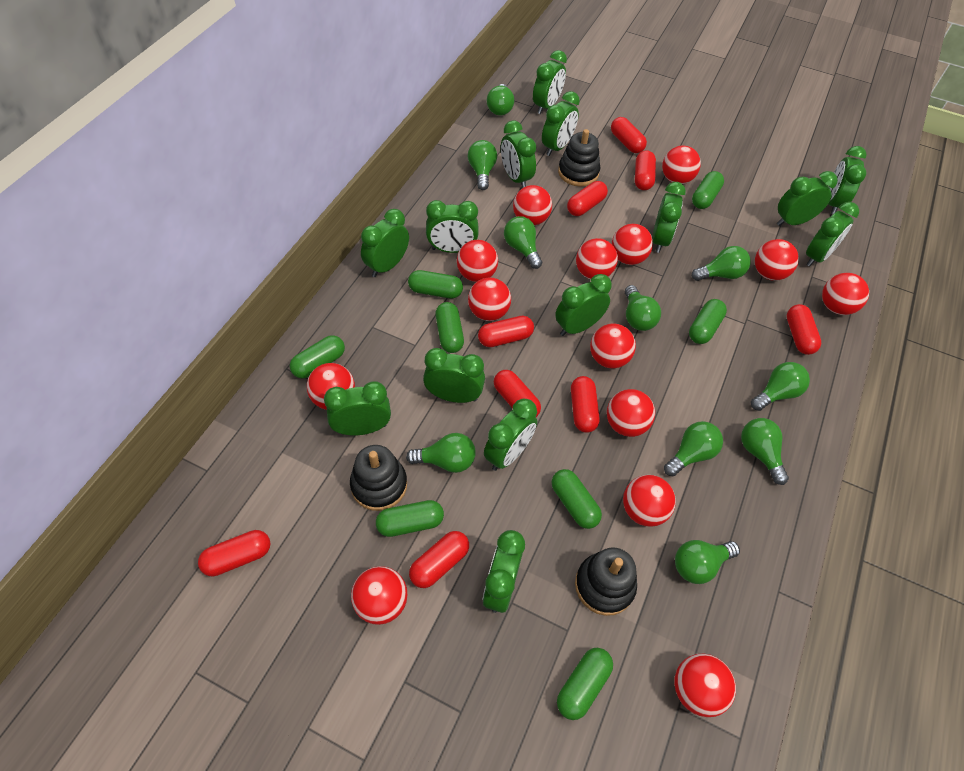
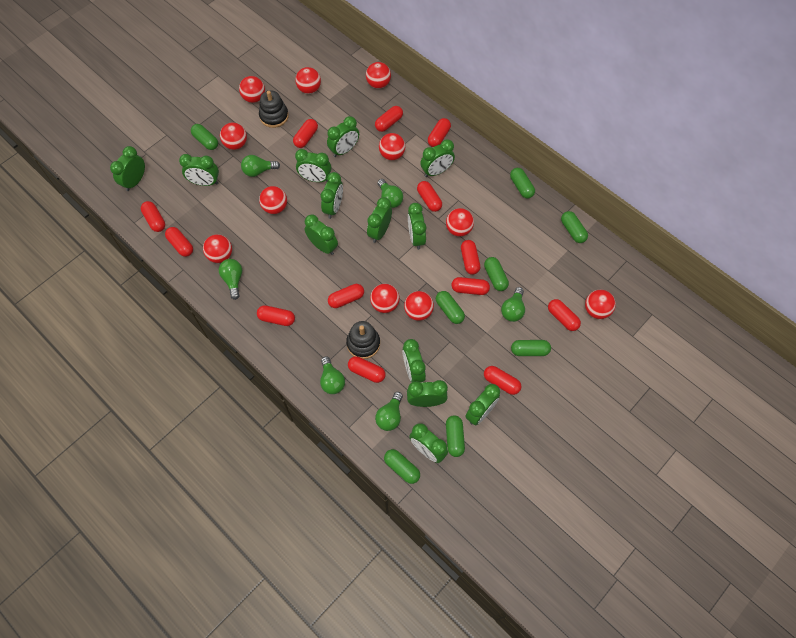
black stacking toy: 3 -> 2
green clock: 14 -> 13
green light bulb: 10 -> 6
red ball: 14 -> 11
red capsule: 9 -> 13

